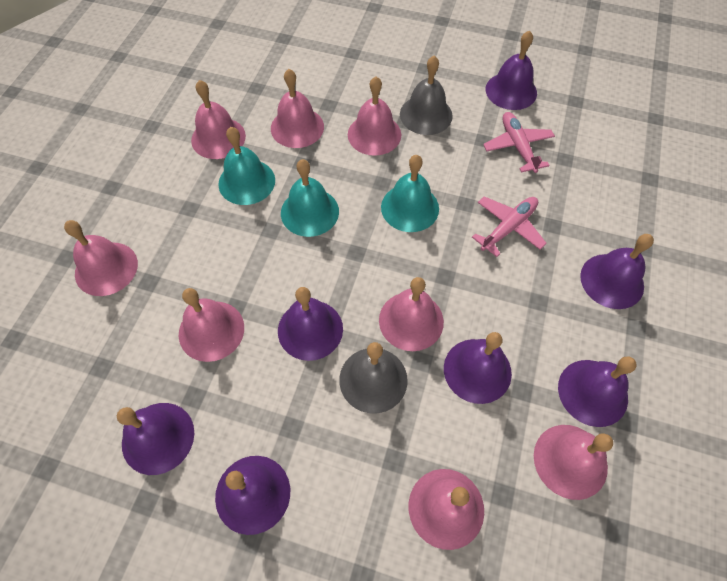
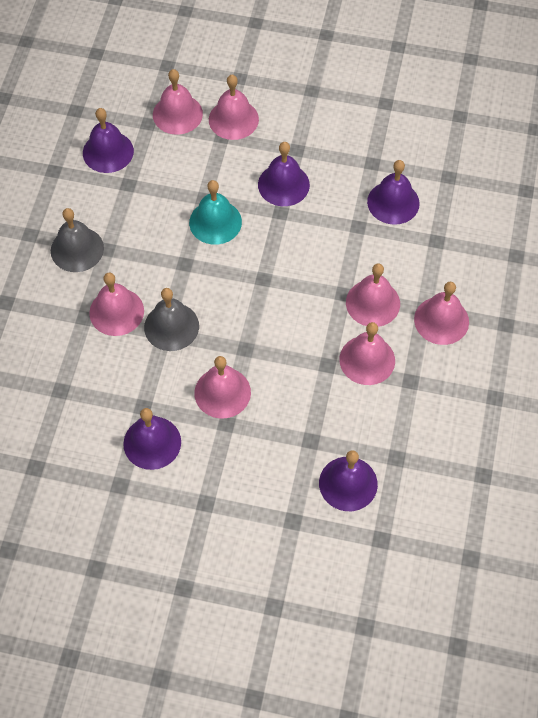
pink bell: 8 -> 7
pink plane: 2 -> 0
purple bell: 7 -> 5
turquoise bell: 3 -> 1

